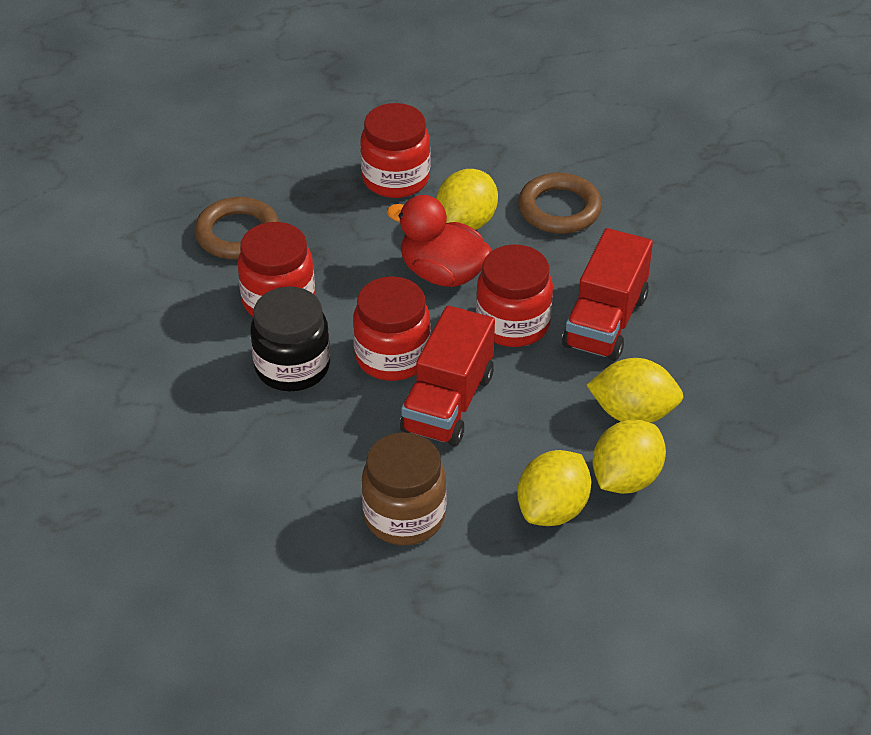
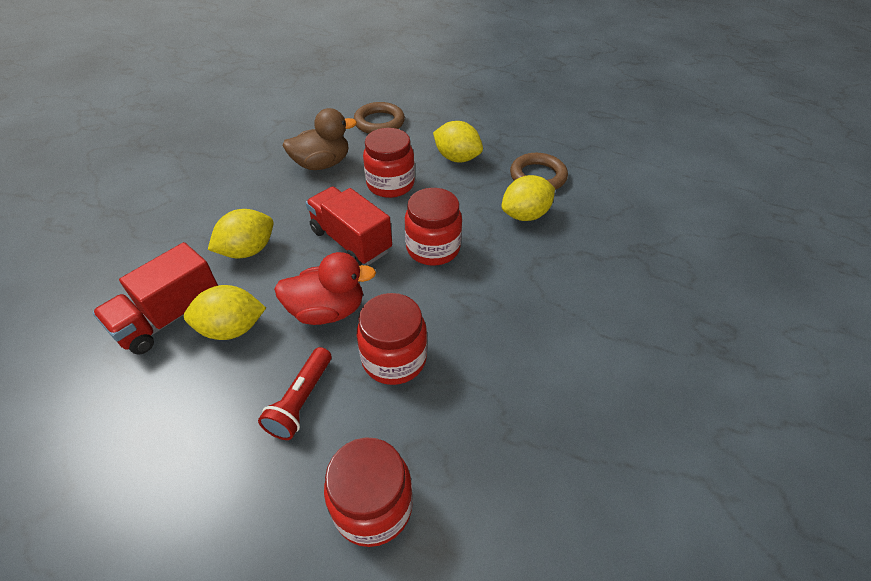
black jar: 1 -> 0
brown duck: 0 -> 1
brown jar: 1 -> 0
red flashlight: 0 -> 1

